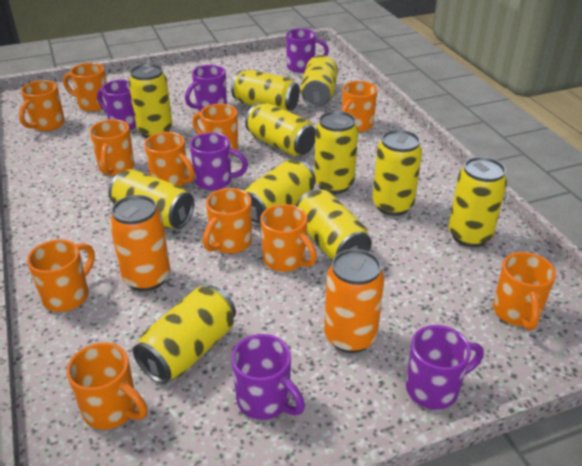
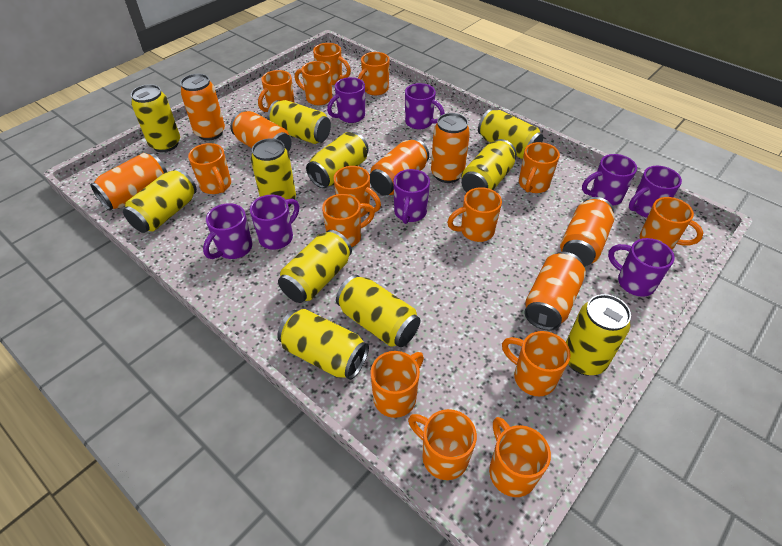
orange can: 2 -> 7
orange mug: 11 -> 14
purple mug: 6 -> 8

